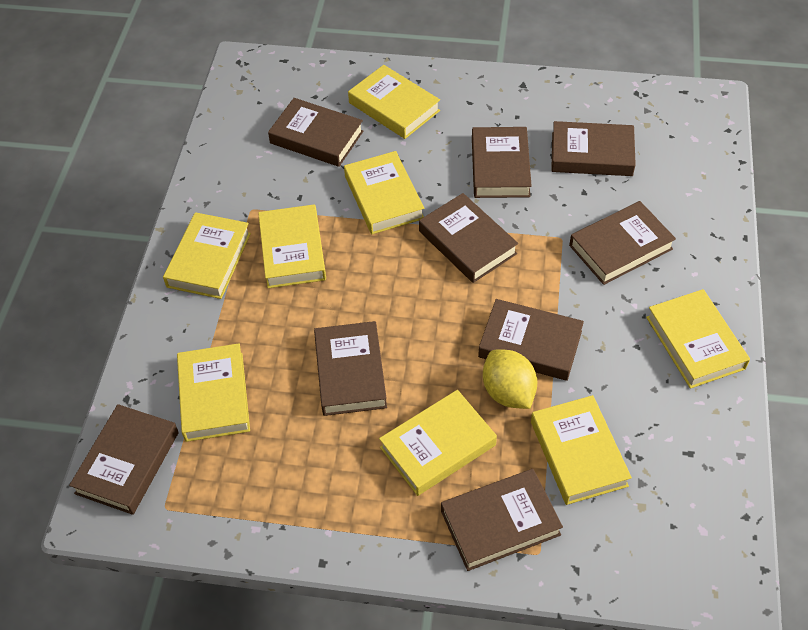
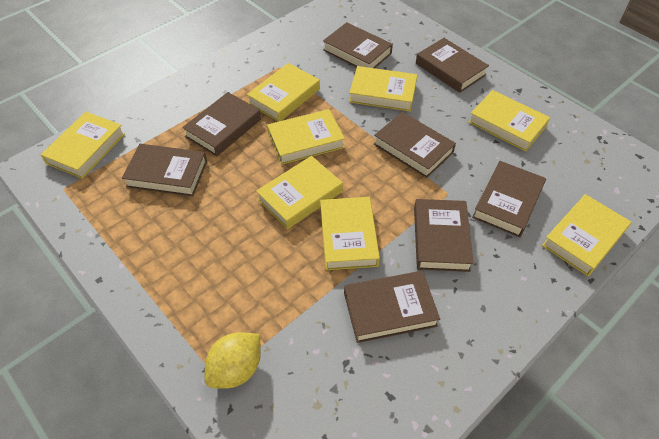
brown book: 9 -> 8

